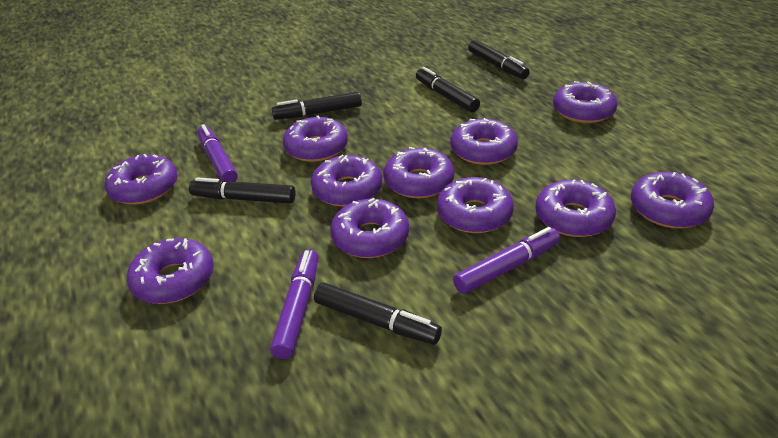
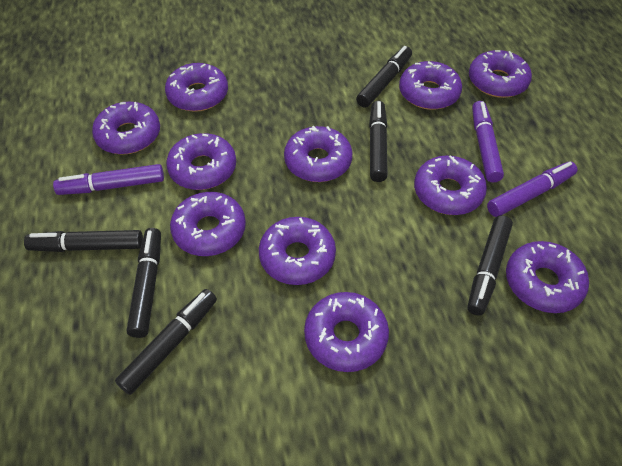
black marker: 5 -> 6

